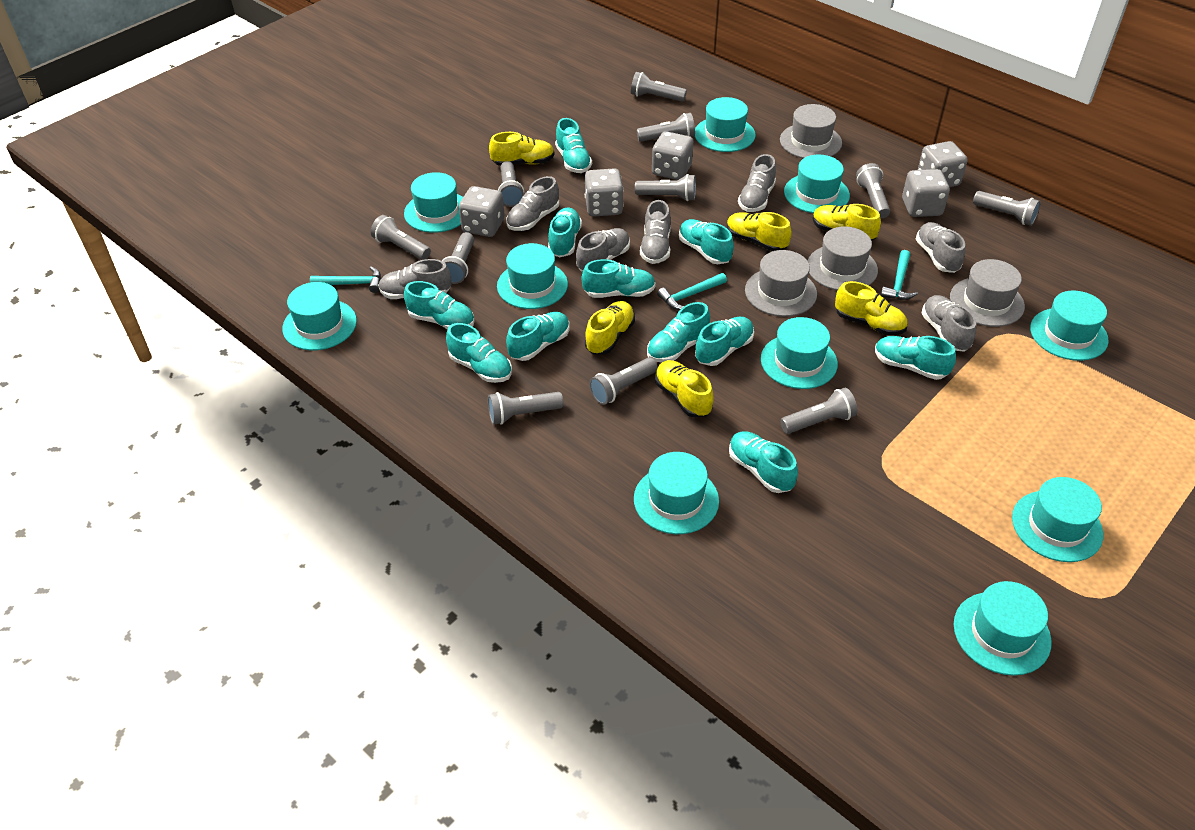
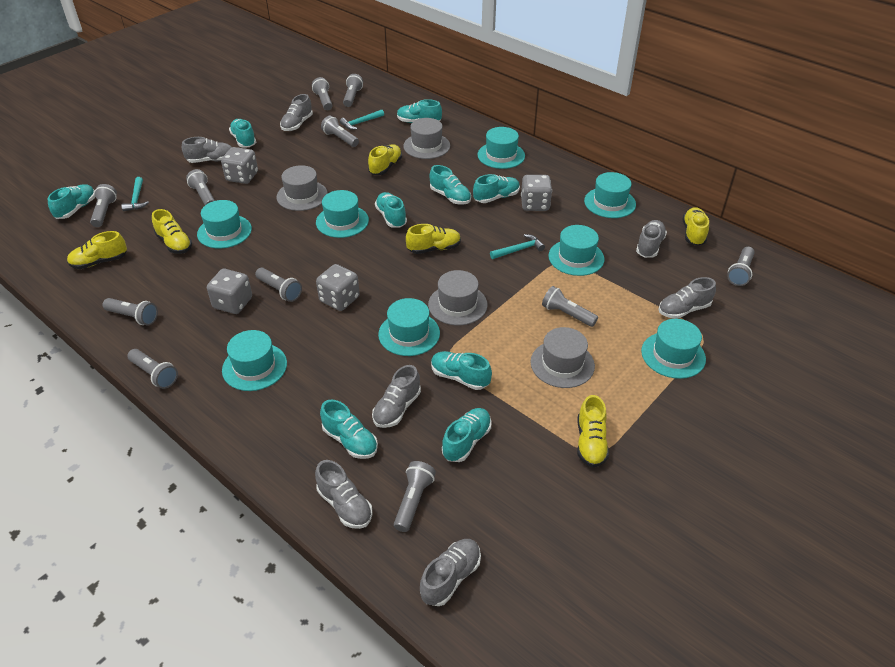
grey dice: 5 -> 4
turquoise hat: 10 -> 8
turquoise shoe: 11 -> 9

